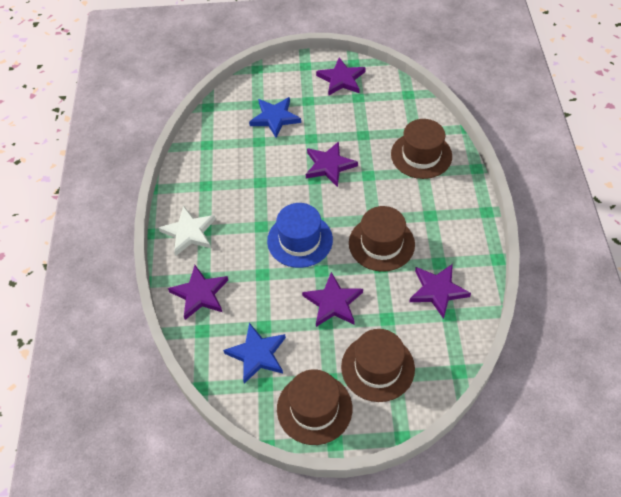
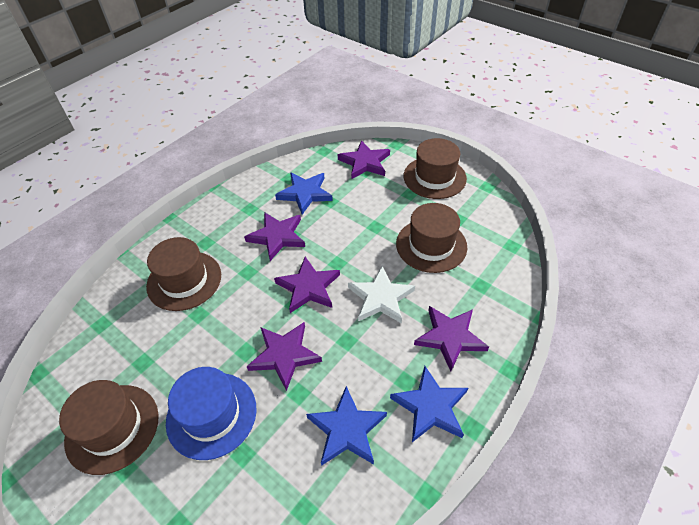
blue star: 2 -> 3

